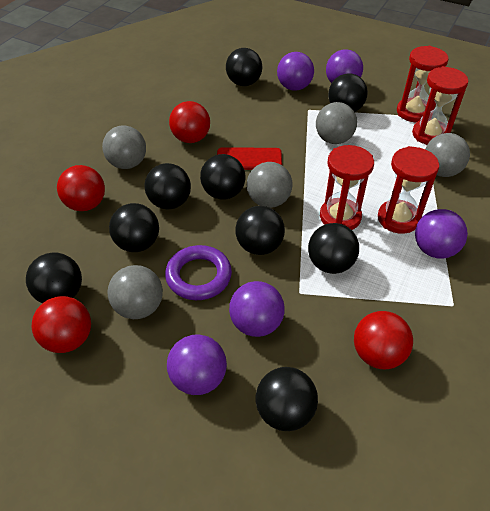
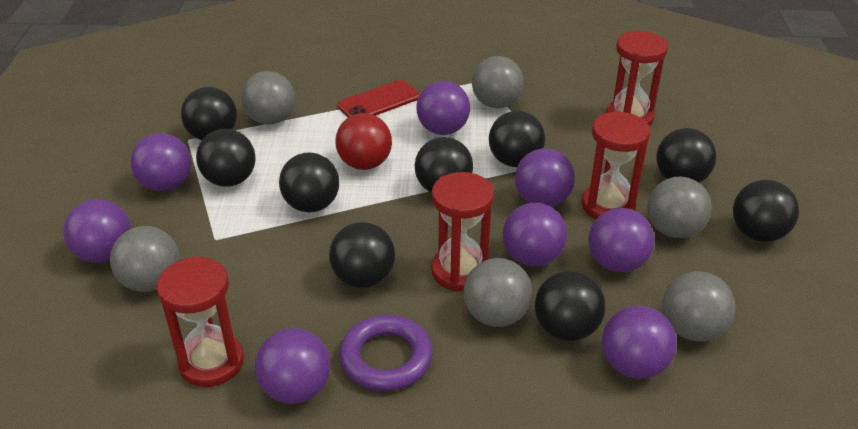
grey ball: 5 -> 6
purple ball: 5 -> 8
red ball: 4 -> 1

